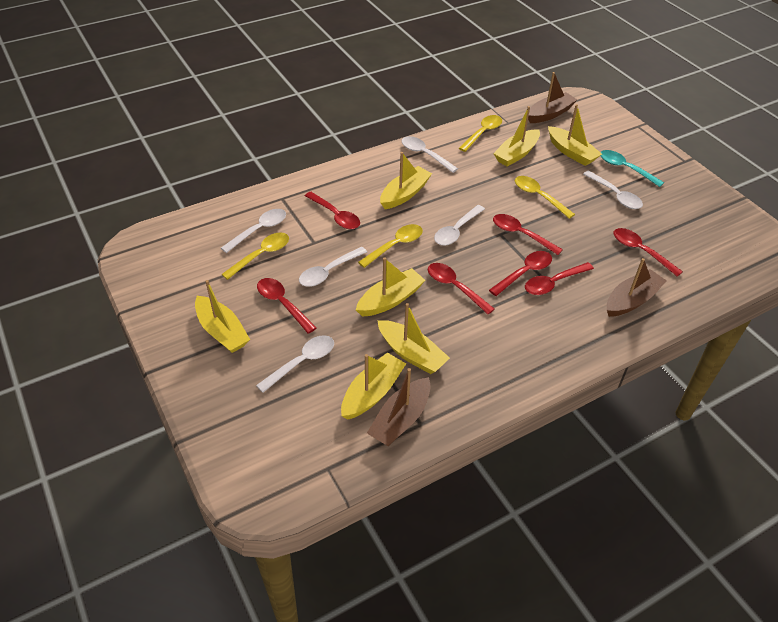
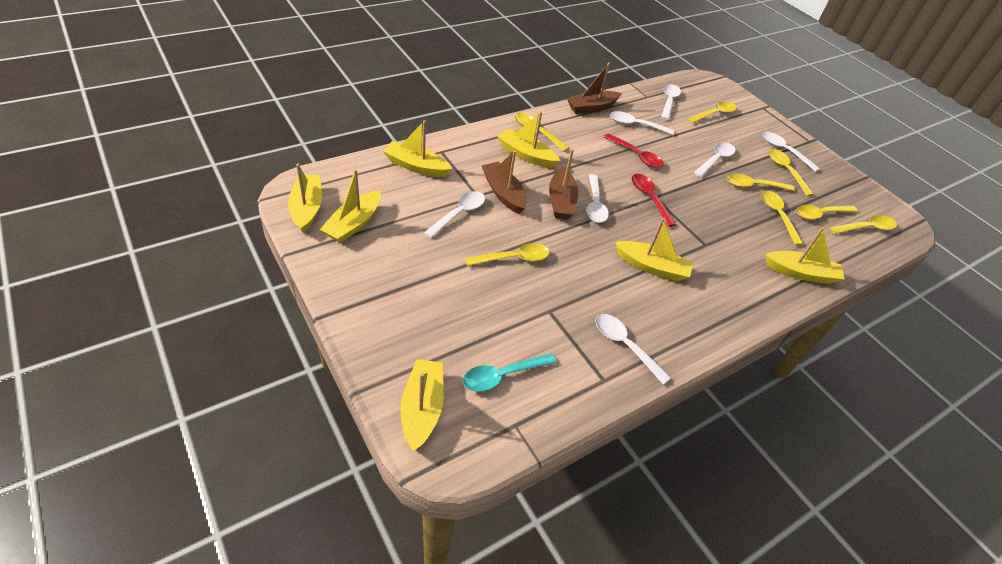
red spoon: 7 -> 2
white spoon: 6 -> 7
yellow spoon: 4 -> 8

